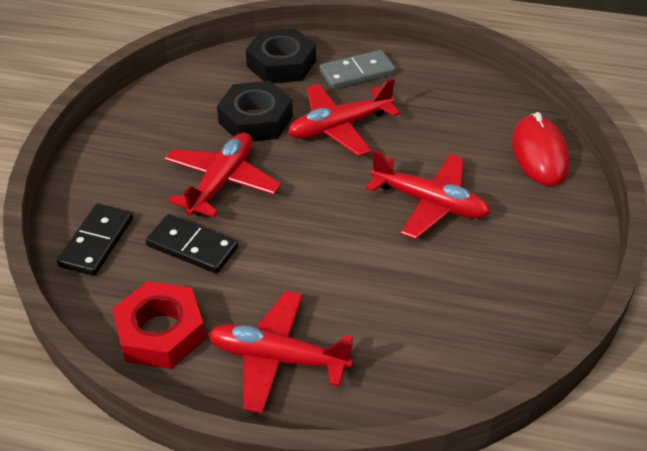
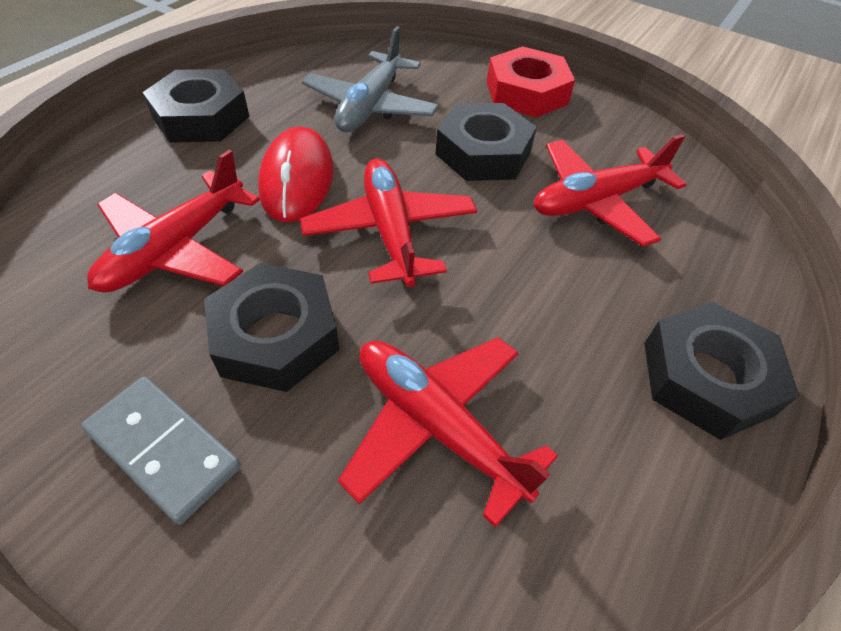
black domino: 2 -> 0
black nut: 2 -> 4
grey plane: 0 -> 1

